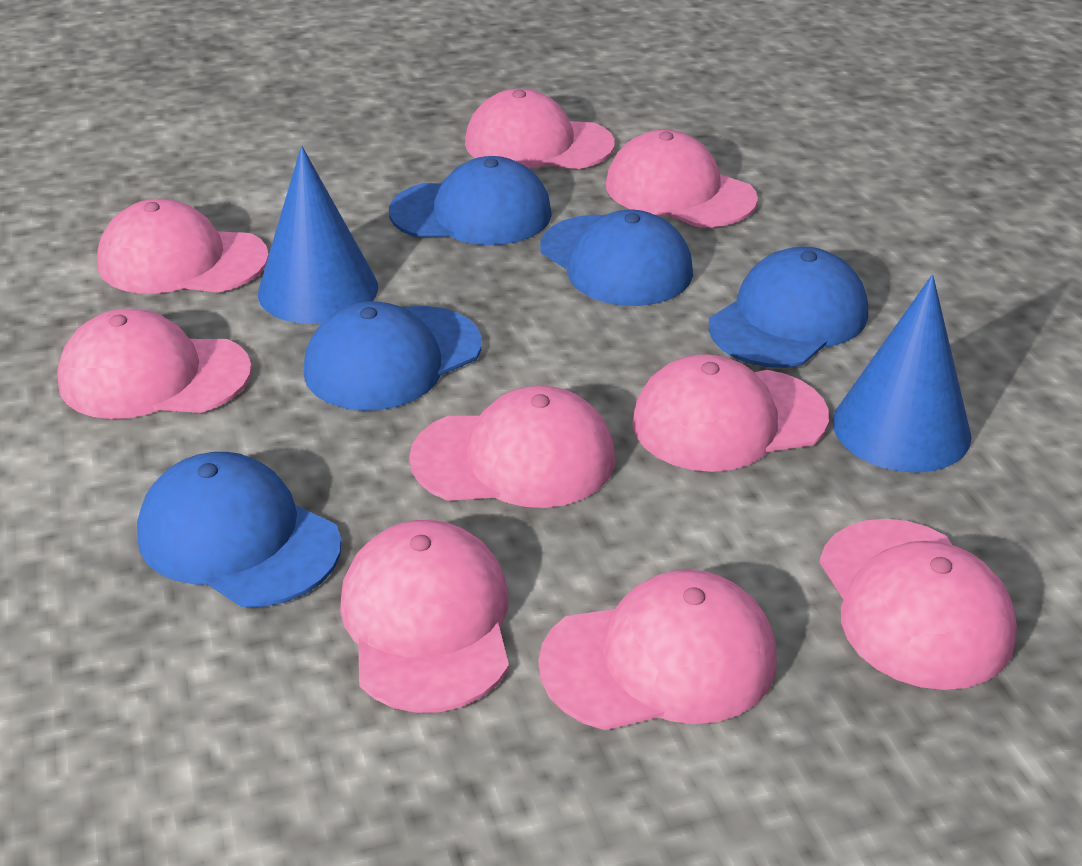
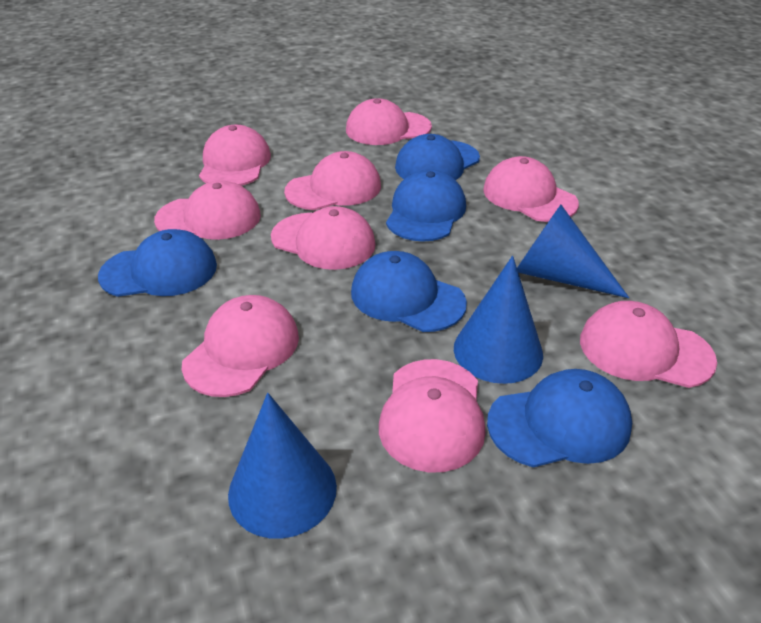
blue cone: 2 -> 3

